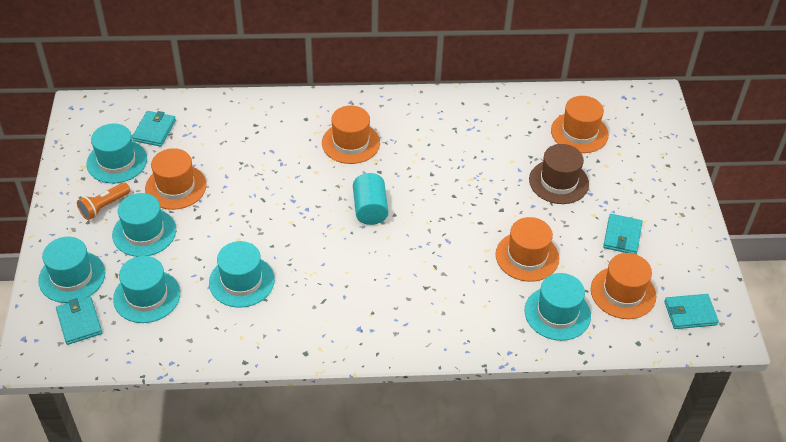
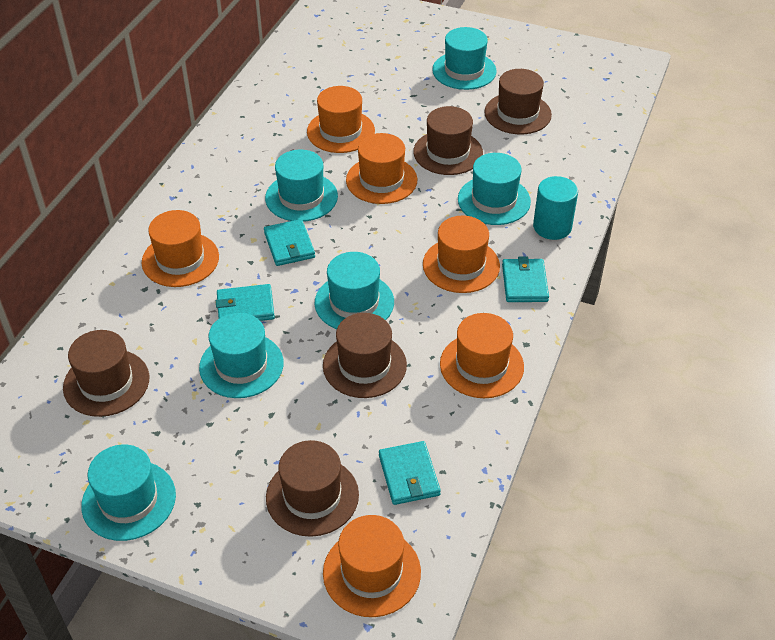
brown hat: 1 -> 5
orange flashlight: 1 -> 0
orange hat: 5 -> 6

